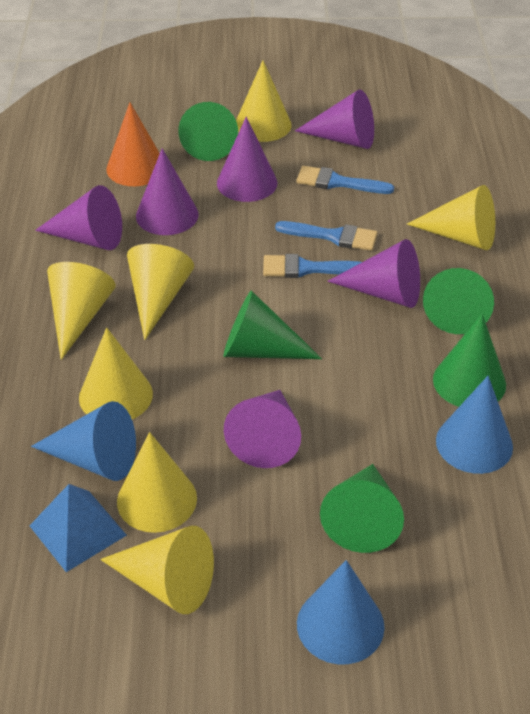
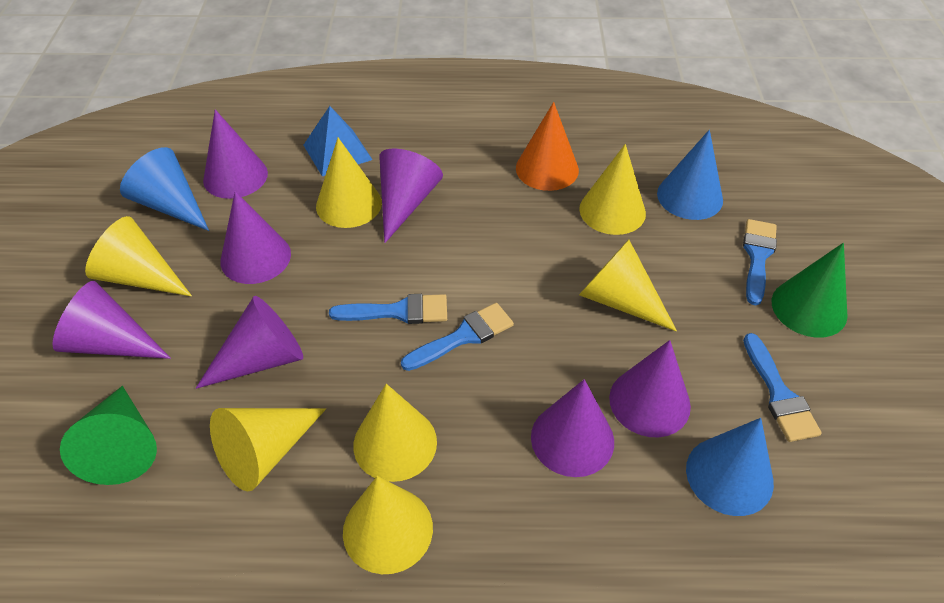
blue brush: 3 -> 4
green cone: 5 -> 2
purple cone: 6 -> 7

